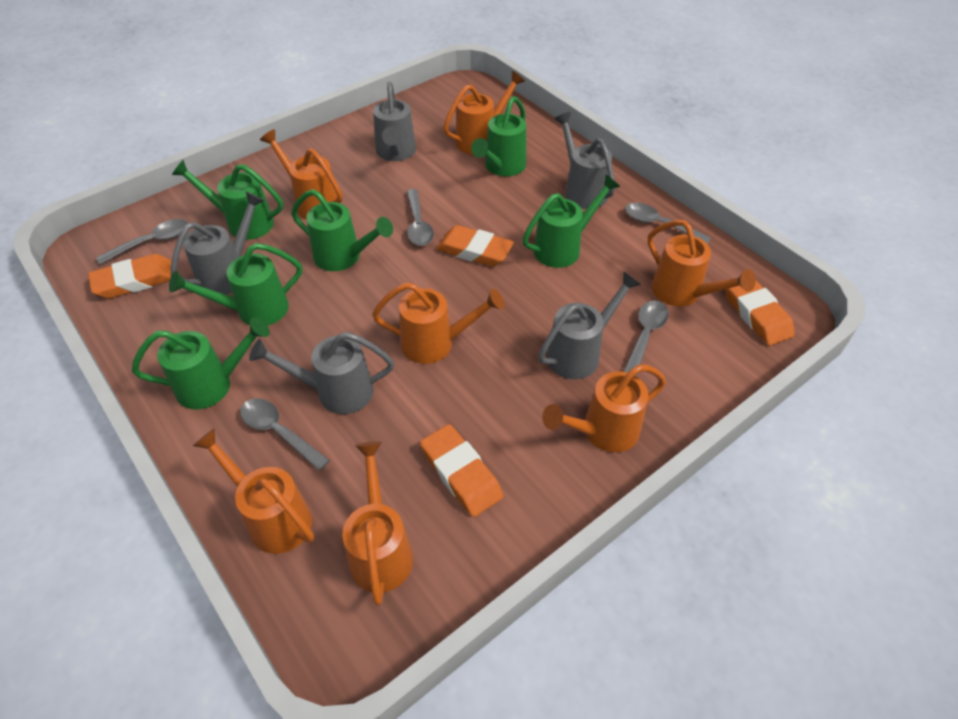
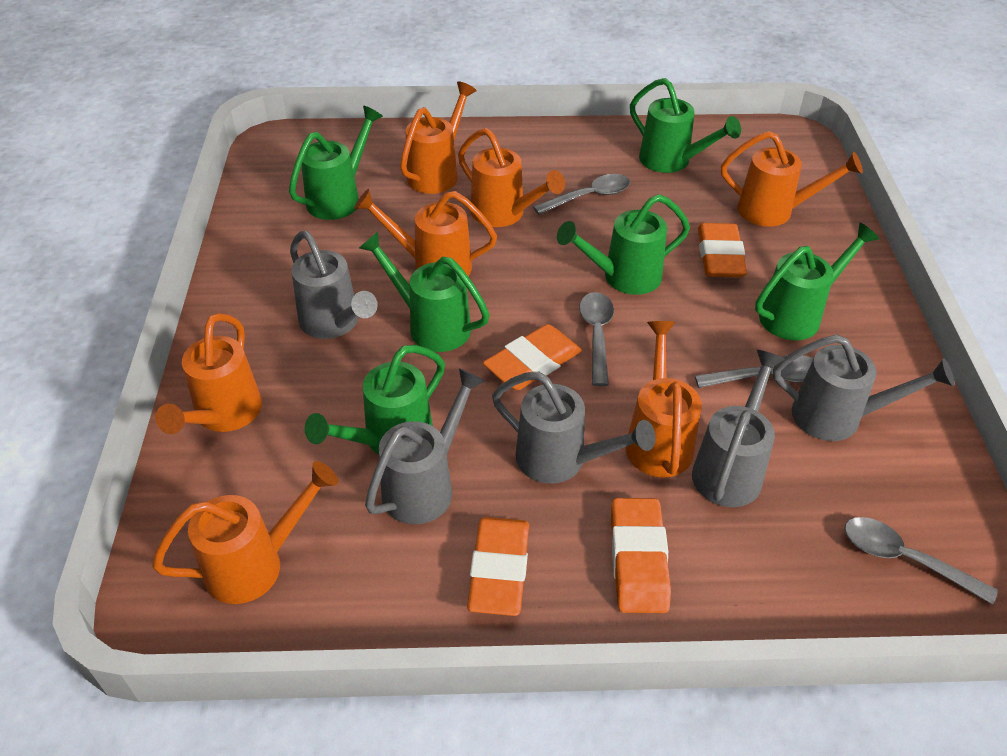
grey spoon: 5 -> 4

